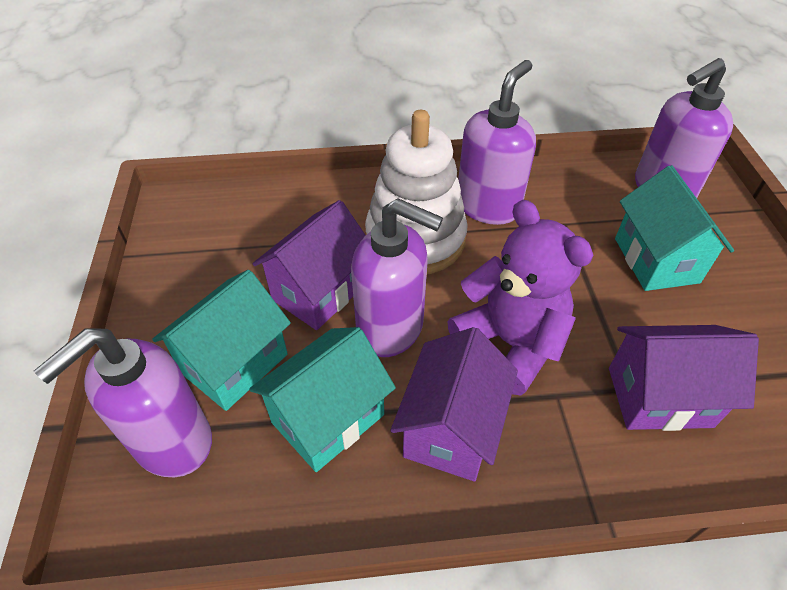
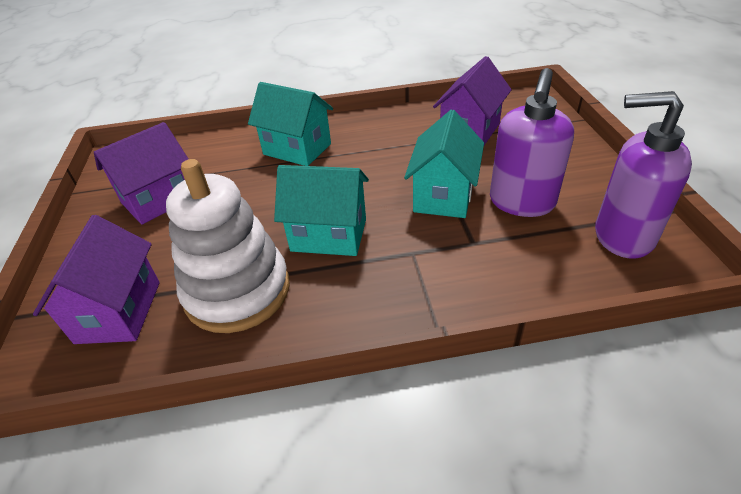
purple soap dispenser: 4 -> 2
purple teddy bear: 1 -> 0

